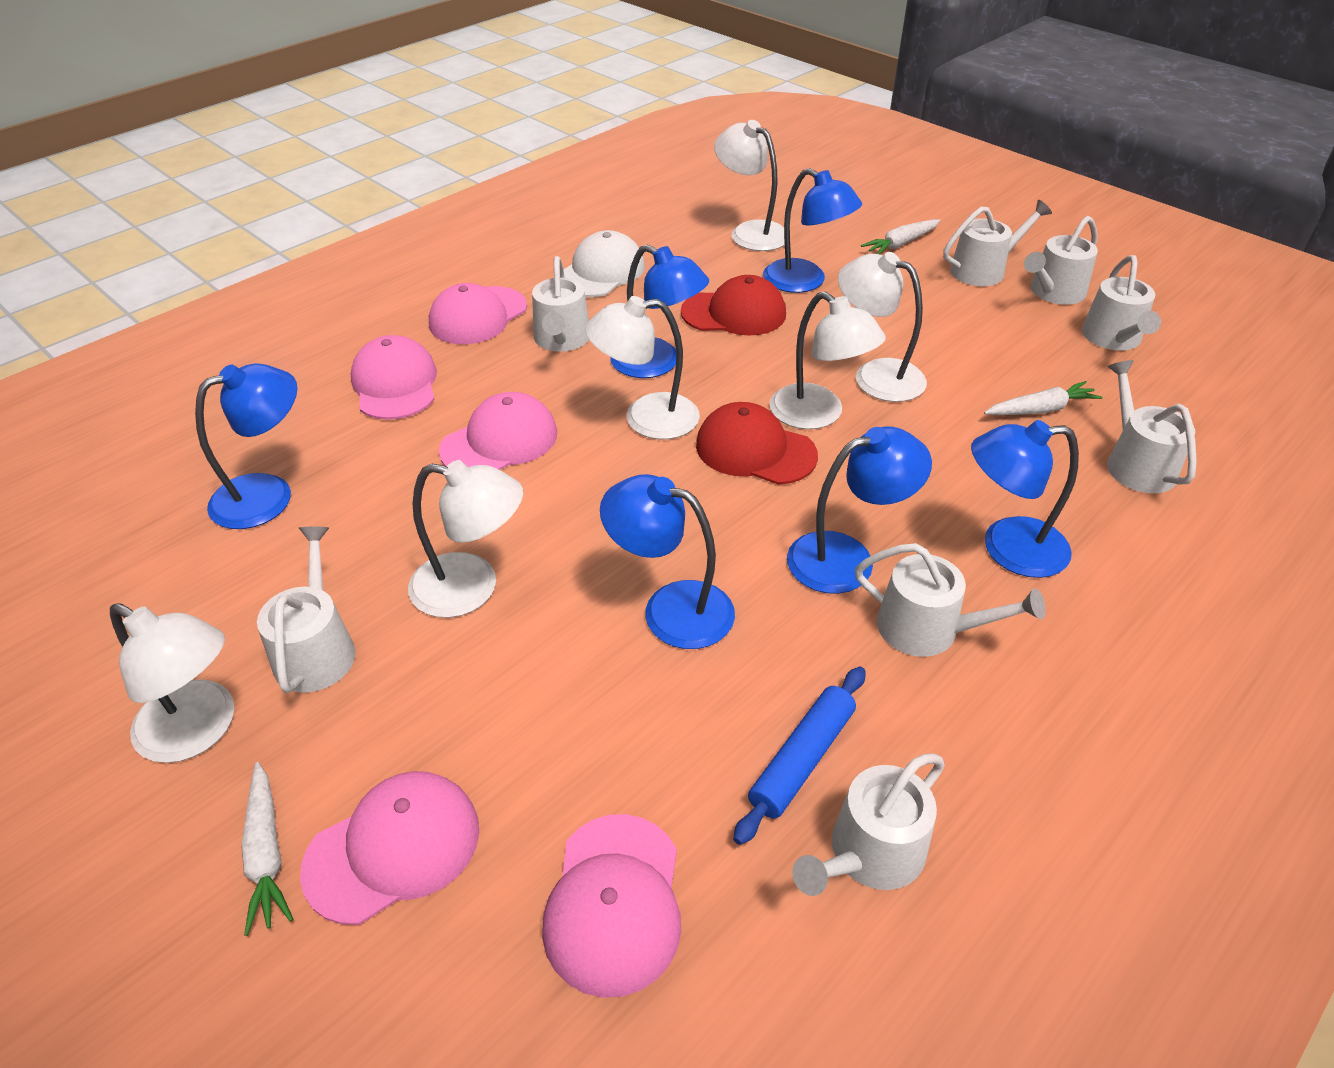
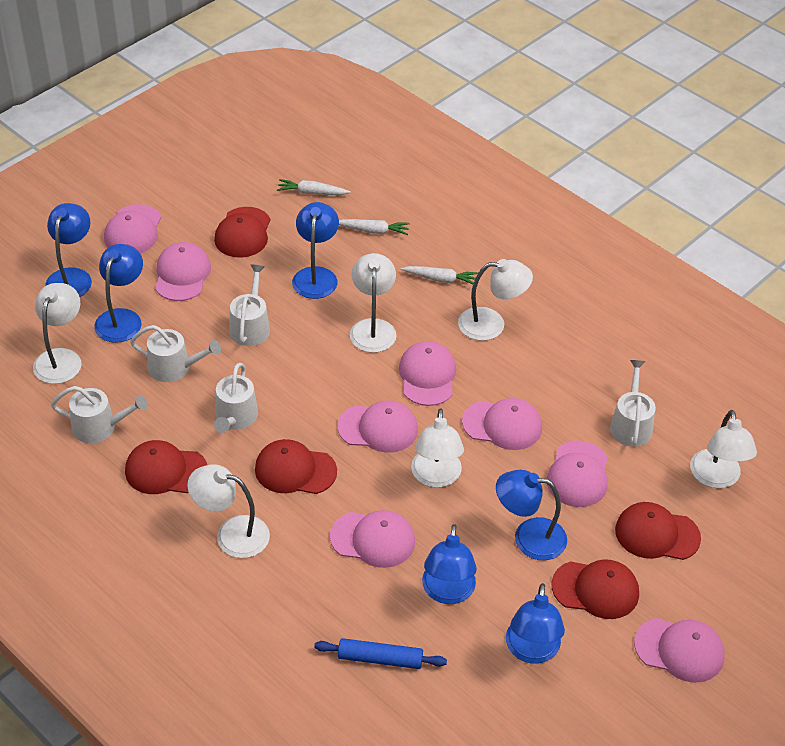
pink cap: 5 -> 8
red cap: 2 -> 5
white cap: 1 -> 0
white watering can: 8 -> 5

